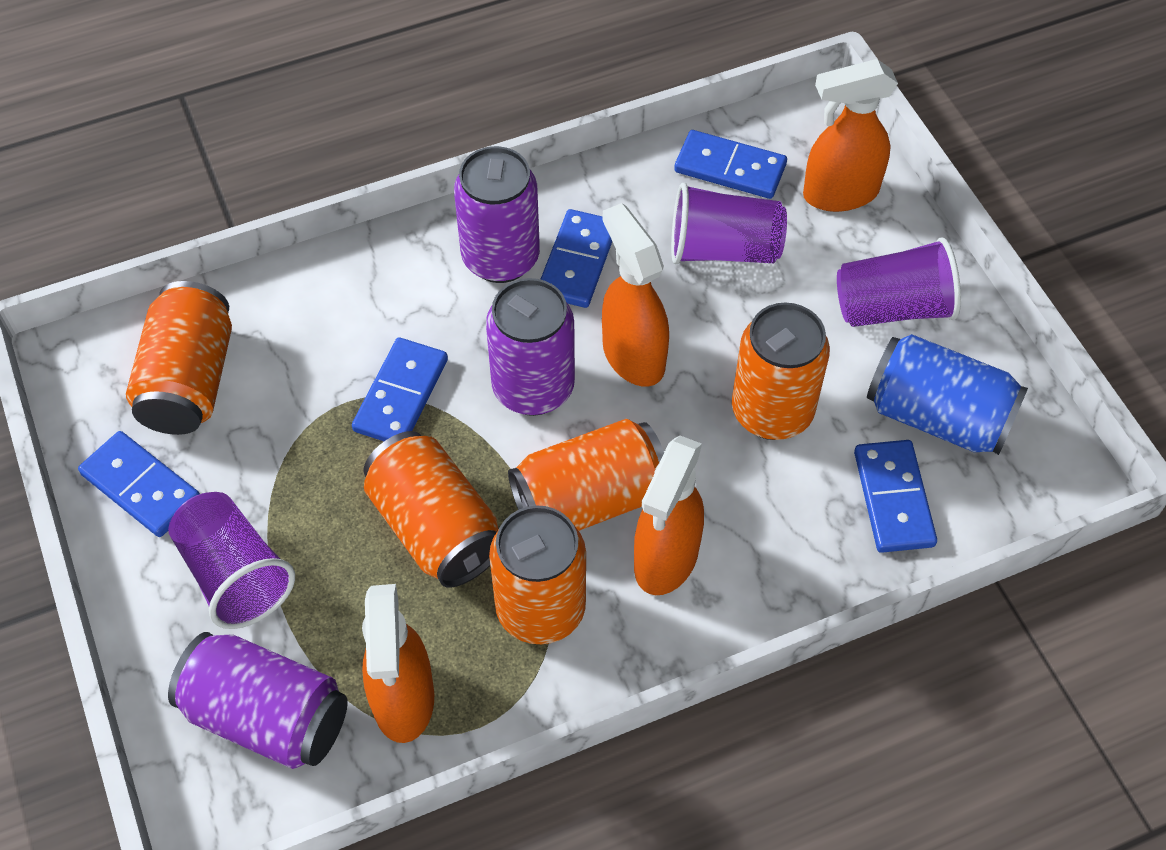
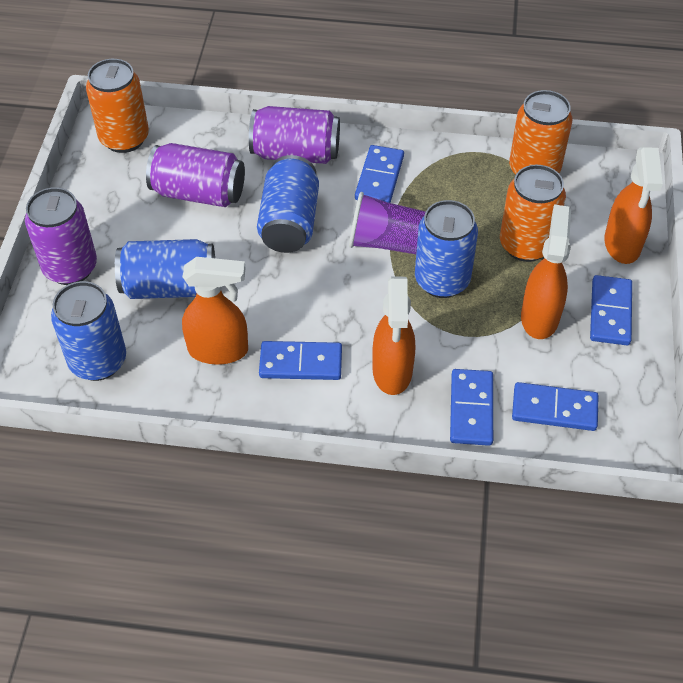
blue can: 1 -> 4
orange can: 5 -> 3
purple cup: 3 -> 1

